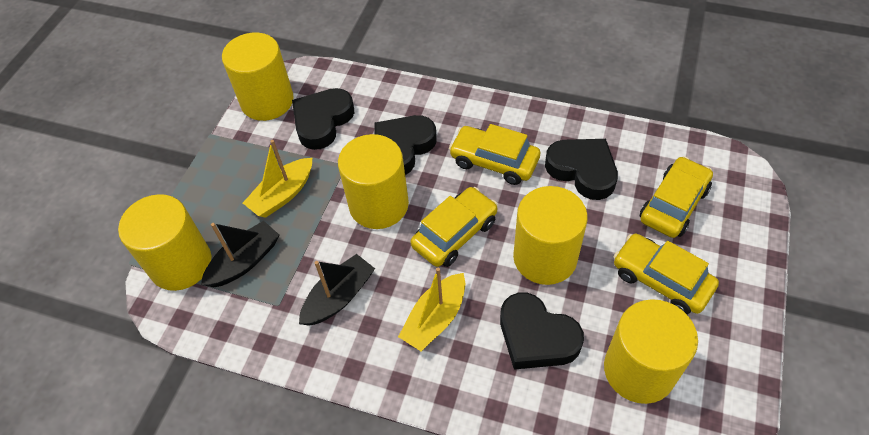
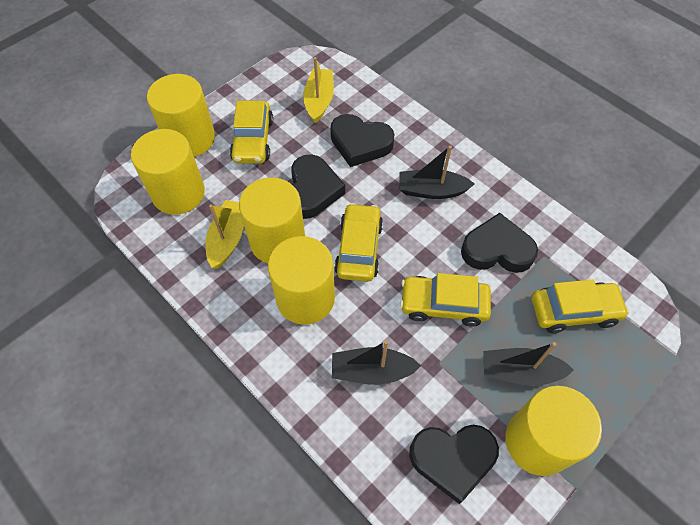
black boat: 2 -> 3

